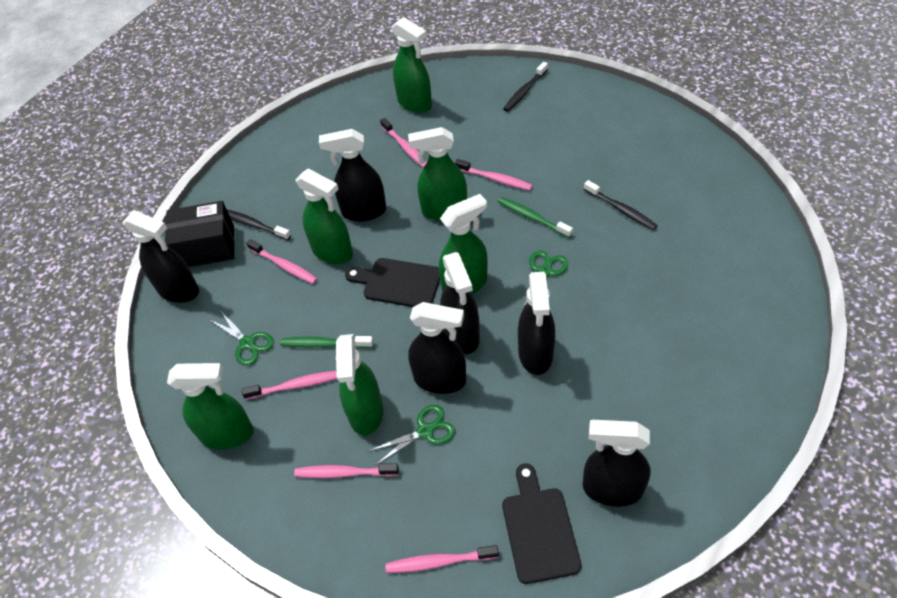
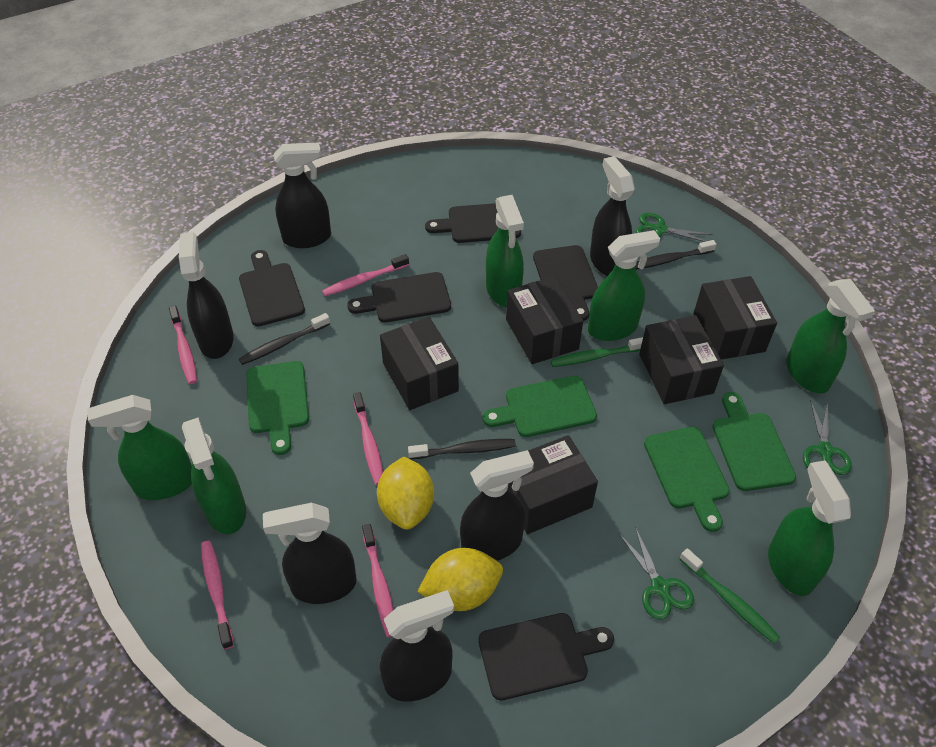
black box: 1 -> 5
black cutting board: 2 -> 5
green cutting board: 0 -> 4
pink toothbrush: 6 -> 5
yellow lemon: 0 -> 2

